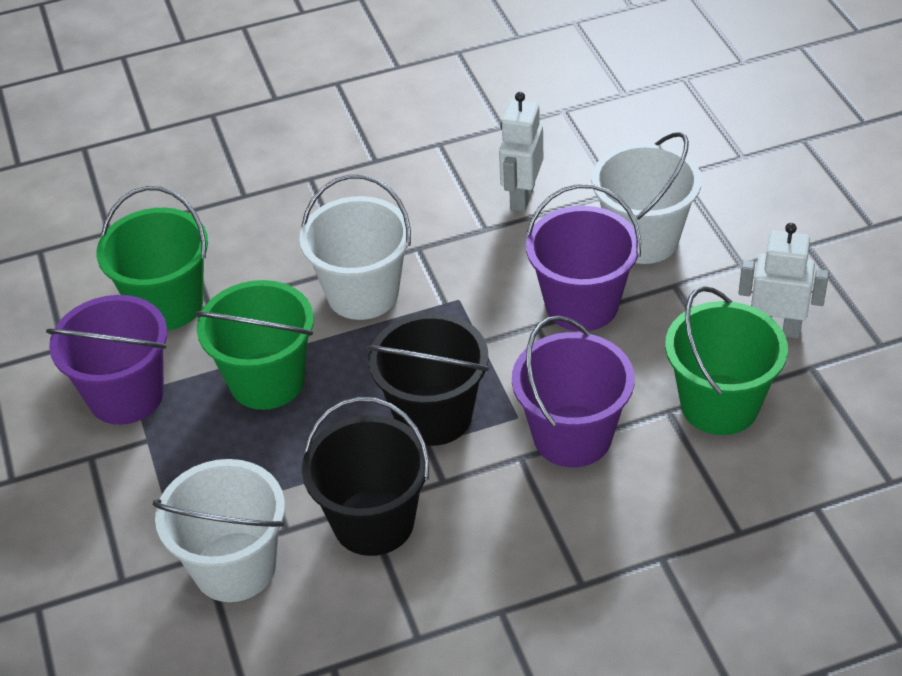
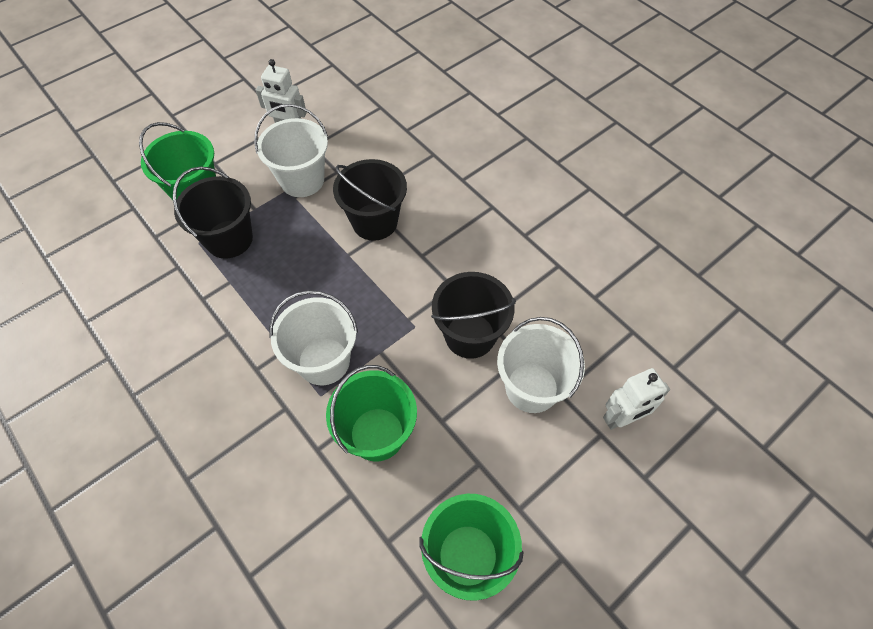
black bucket: 2 -> 3
purple bucket: 3 -> 0

